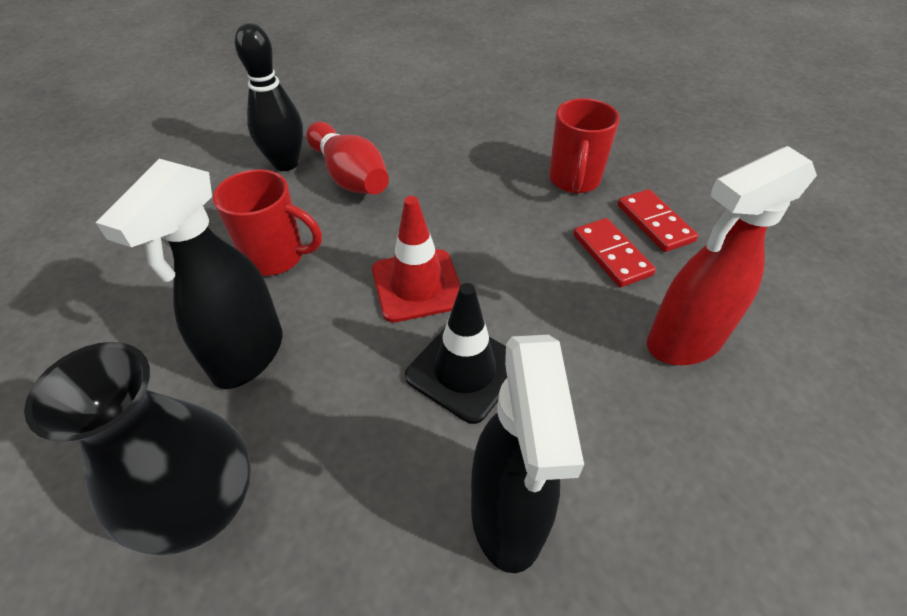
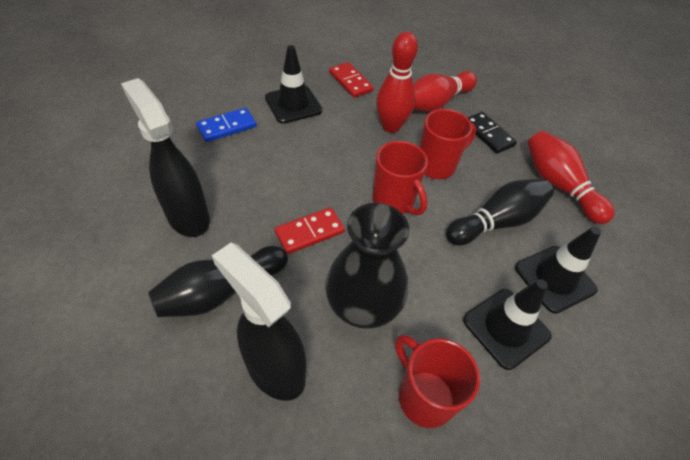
black bowling pin: 1 -> 2
black domino: 0 -> 1
black traffic cone: 1 -> 3
blue domino: 0 -> 1
red bowling pin: 1 -> 3
red mug: 2 -> 3
red spray bottle: 1 -> 0
red traffic cone: 1 -> 0

